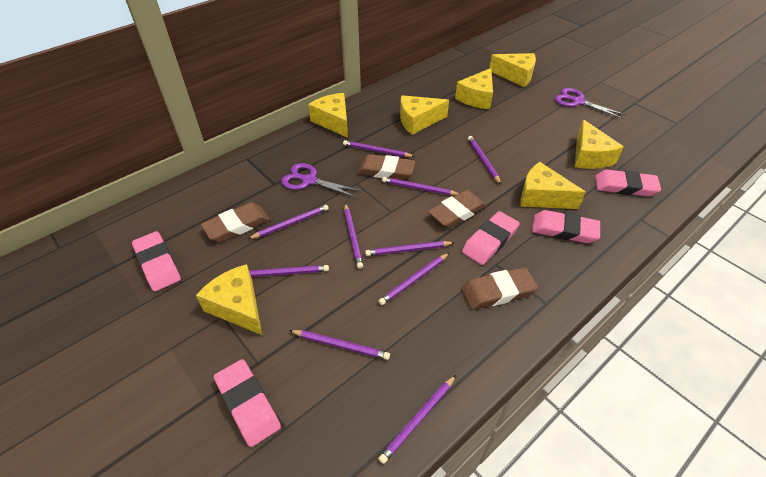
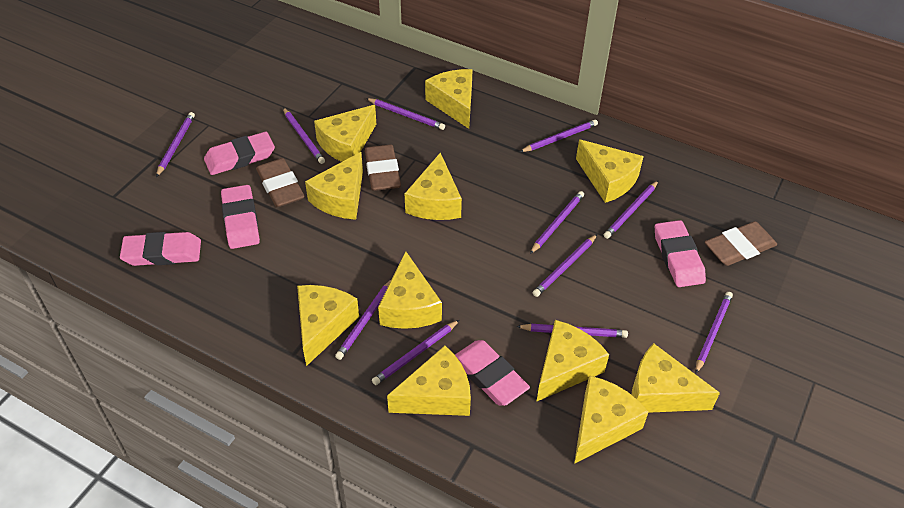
brown eraser: 4 -> 3
purple pencil: 10 -> 11
purple scissors: 2 -> 0
yellow cheese: 7 -> 11

